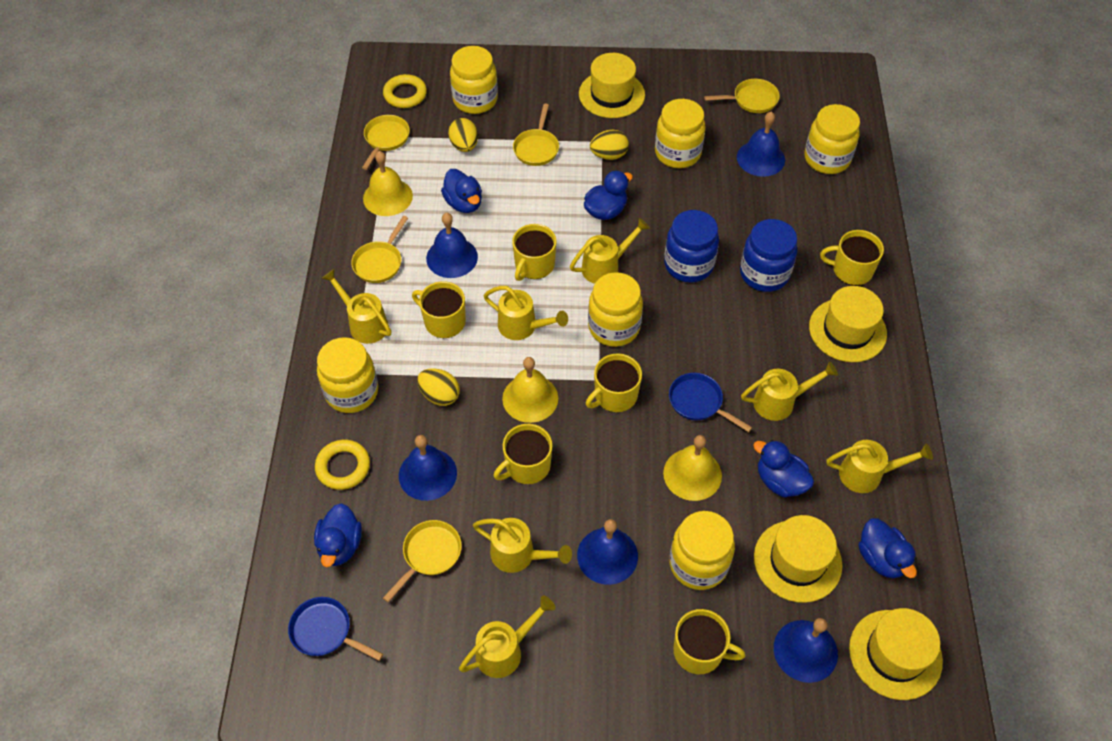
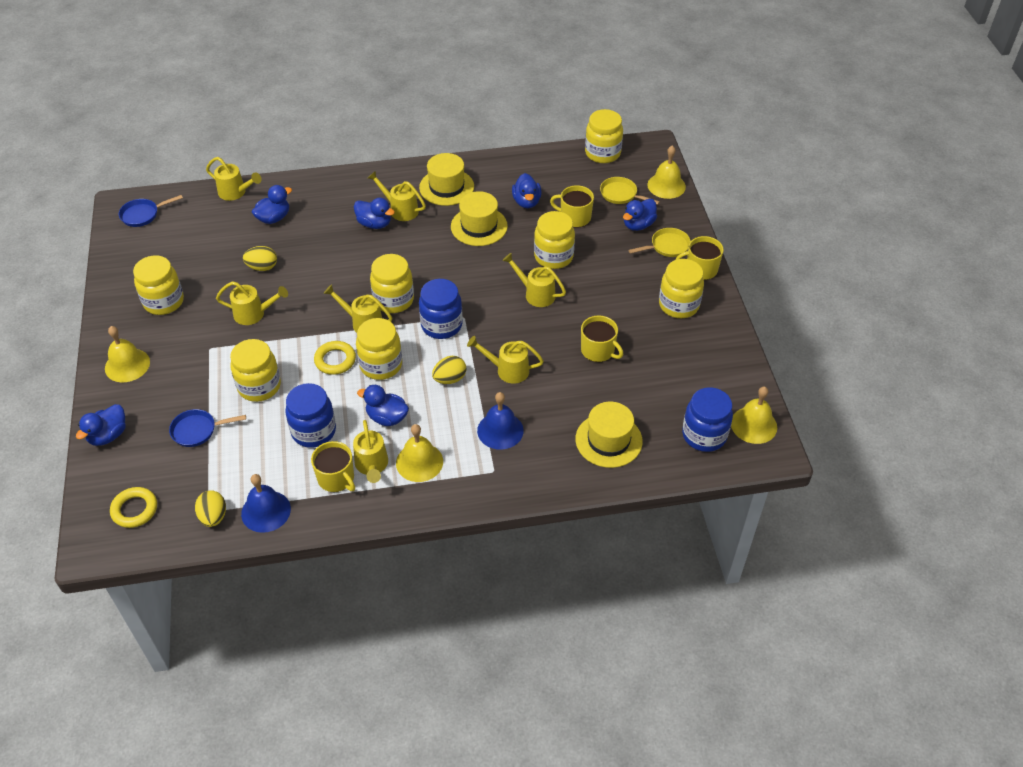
blue bell: 5 -> 2
blue duck: 5 -> 6
blue jar: 2 -> 3
yellow bell: 3 -> 4
yellow hat: 4 -> 3
yellow jar: 6 -> 7
yellow mug: 6 -> 4
yellow pan: 5 -> 2

